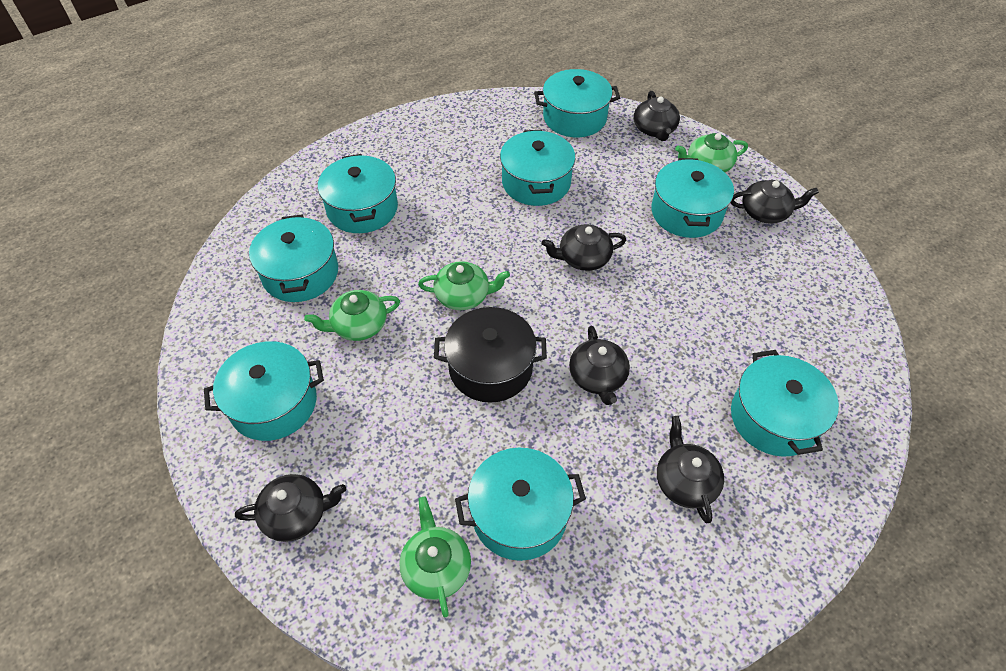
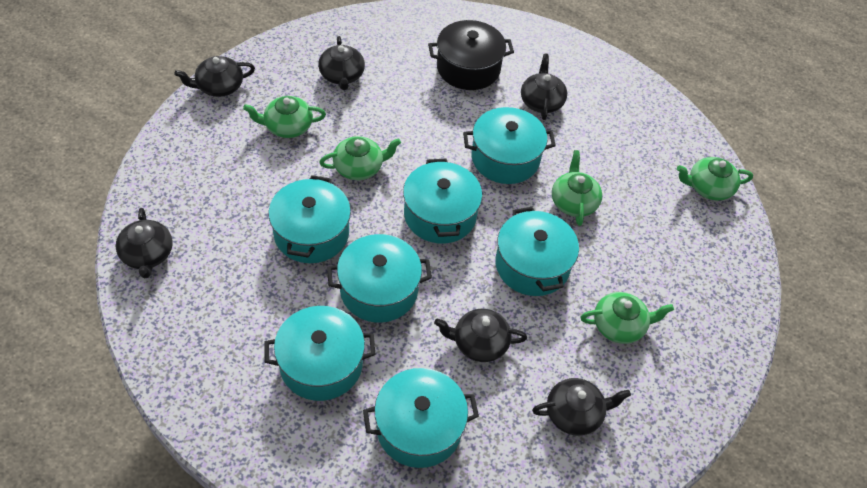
green teapot: 4 -> 5
turquoise pot: 8 -> 7

